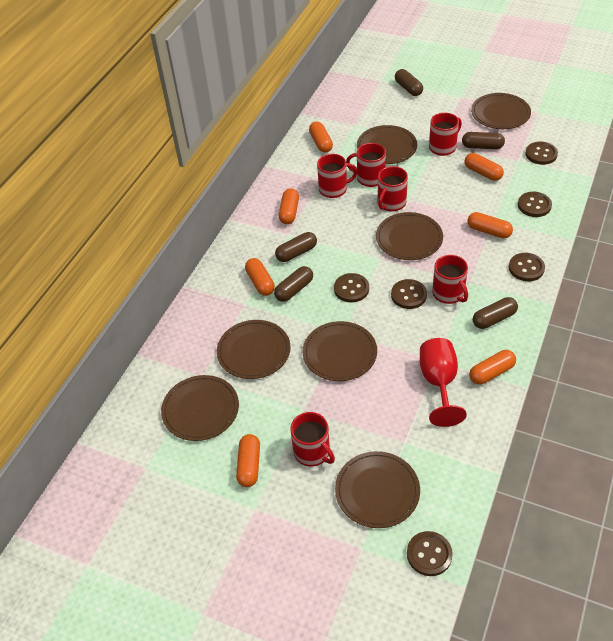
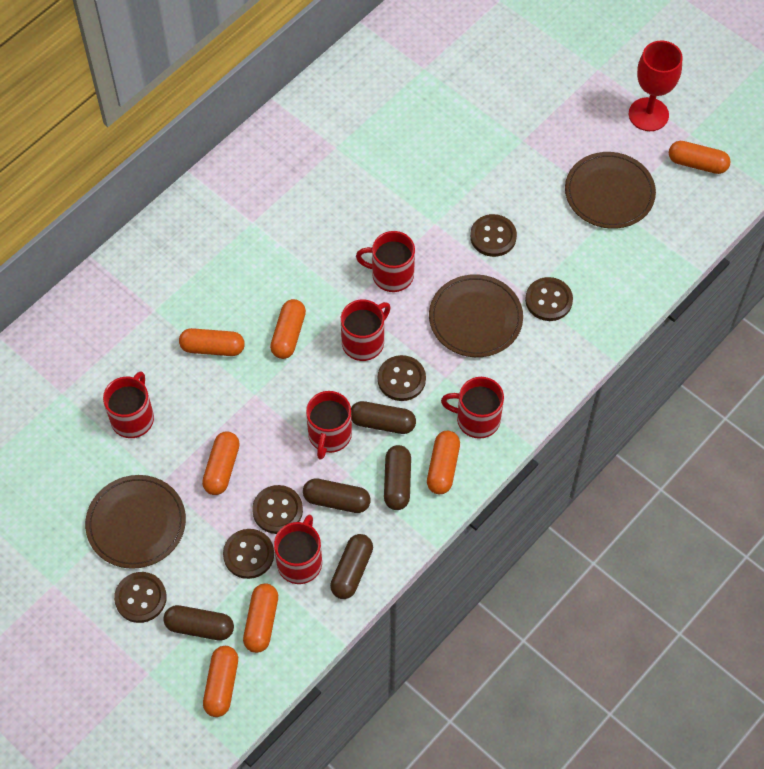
brown plate: 7 -> 3

